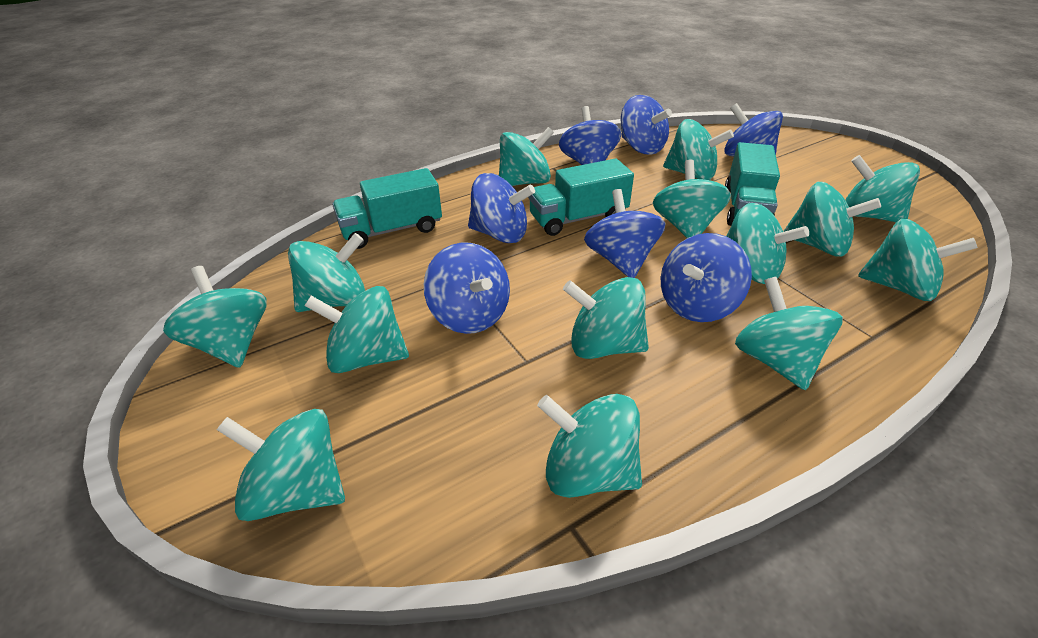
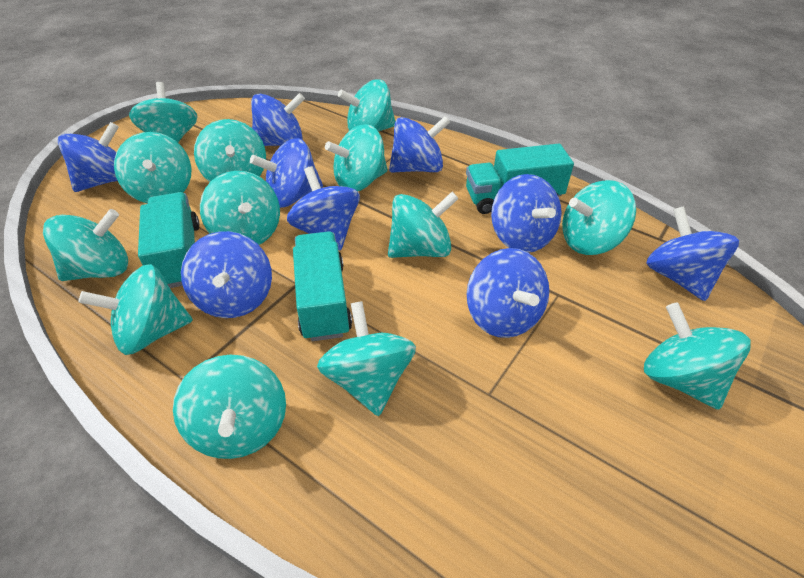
blue spinning top: 7 -> 9
turquoise spinning top: 14 -> 13

